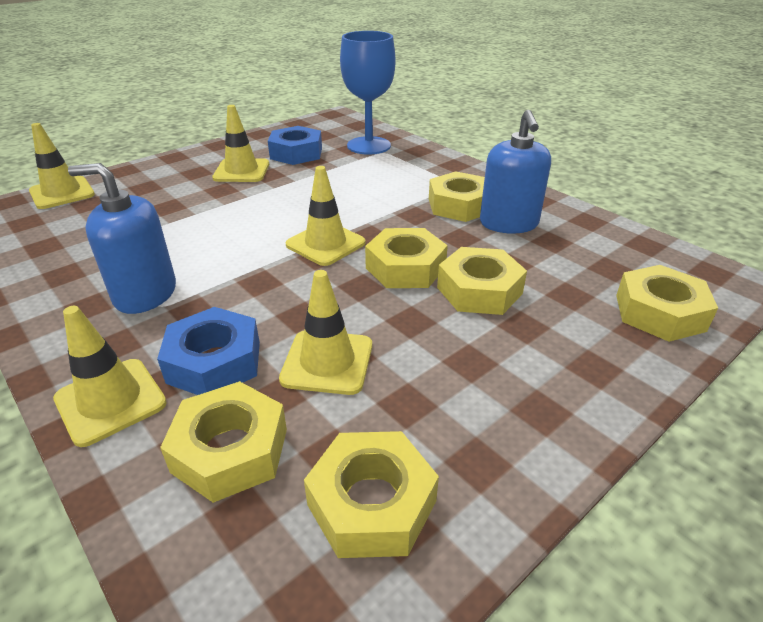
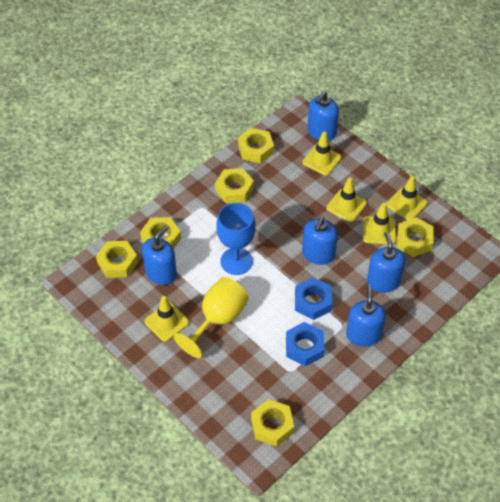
blue soap dispenser: 2 -> 5
yellow goblet: 0 -> 1

